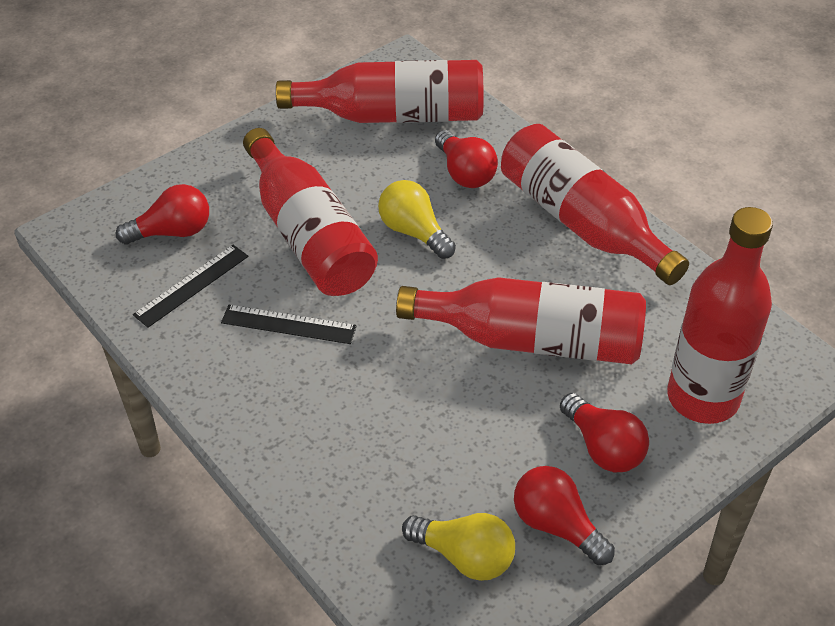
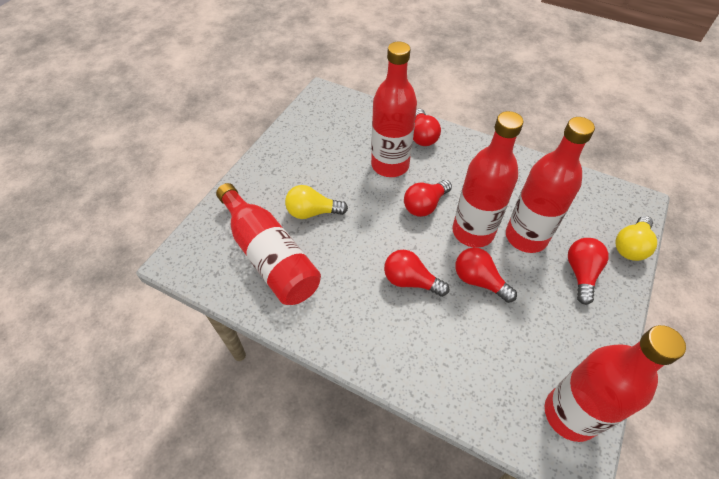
black ruler: 2 -> 0
red light bulb: 4 -> 5

